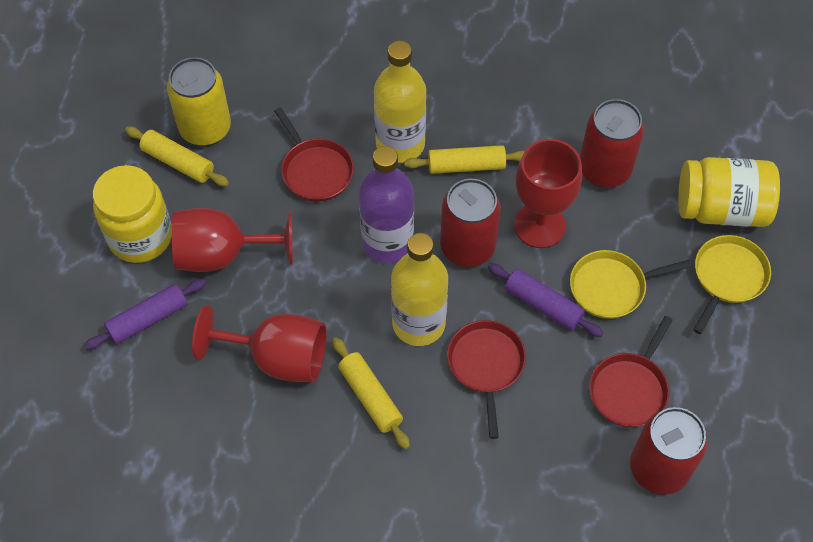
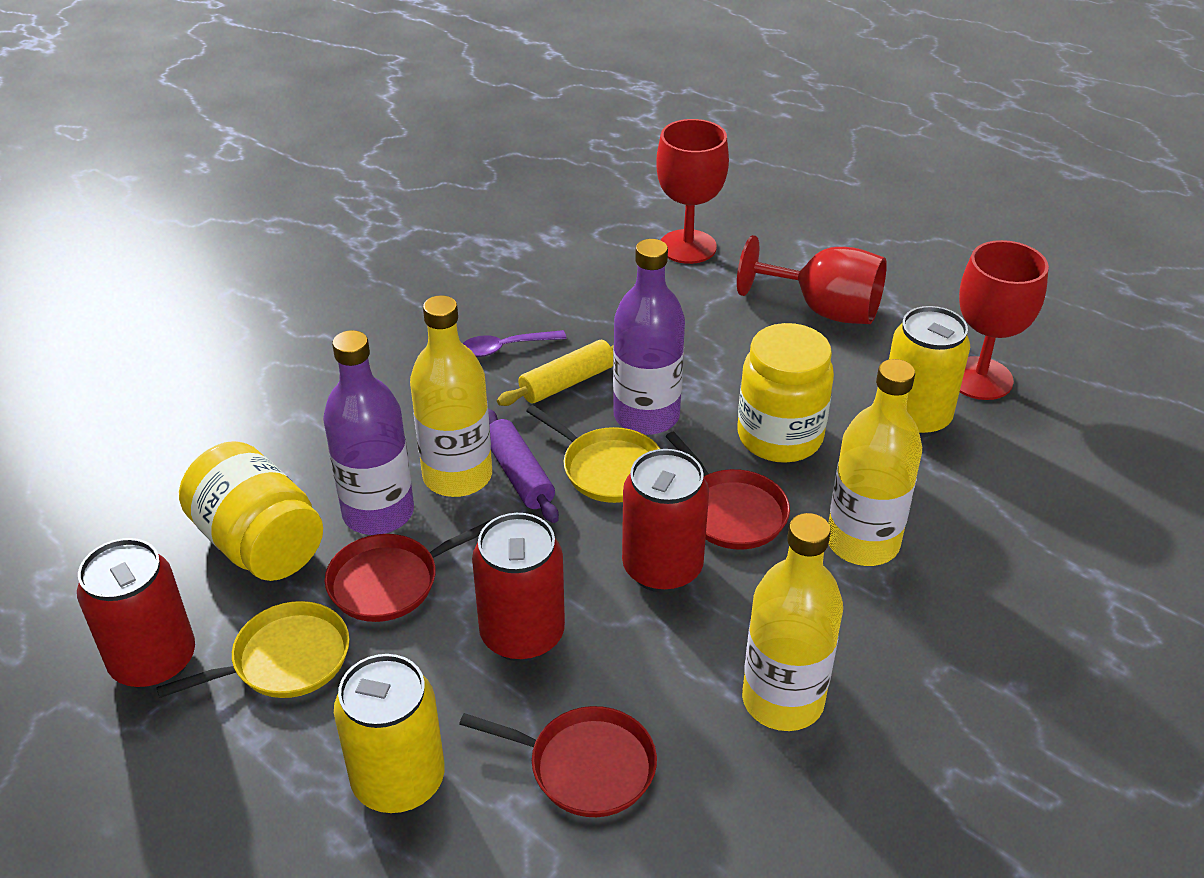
purple bottle: 1 -> 2
purple rolling pin: 2 -> 1
purple spoon: 0 -> 1
yellow bottle: 2 -> 3
yellow can: 1 -> 2
yellow rolling pin: 3 -> 1

